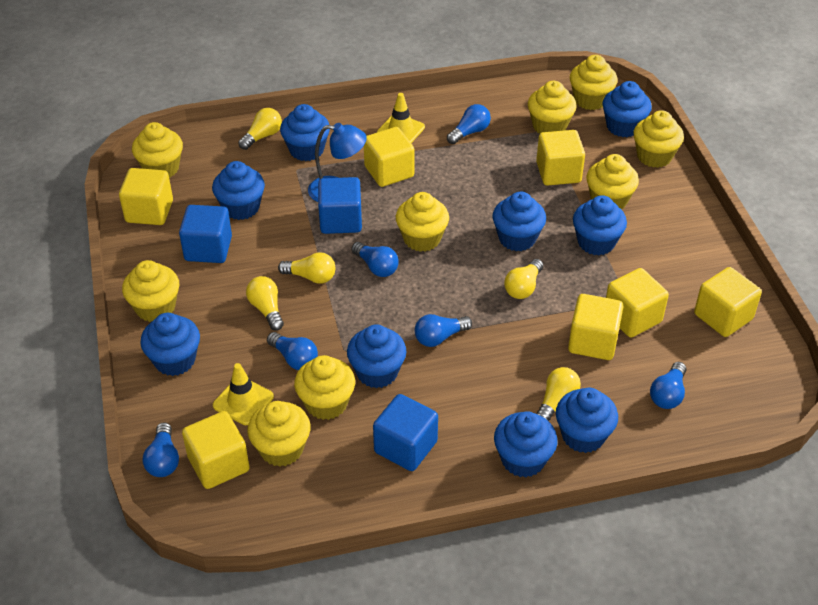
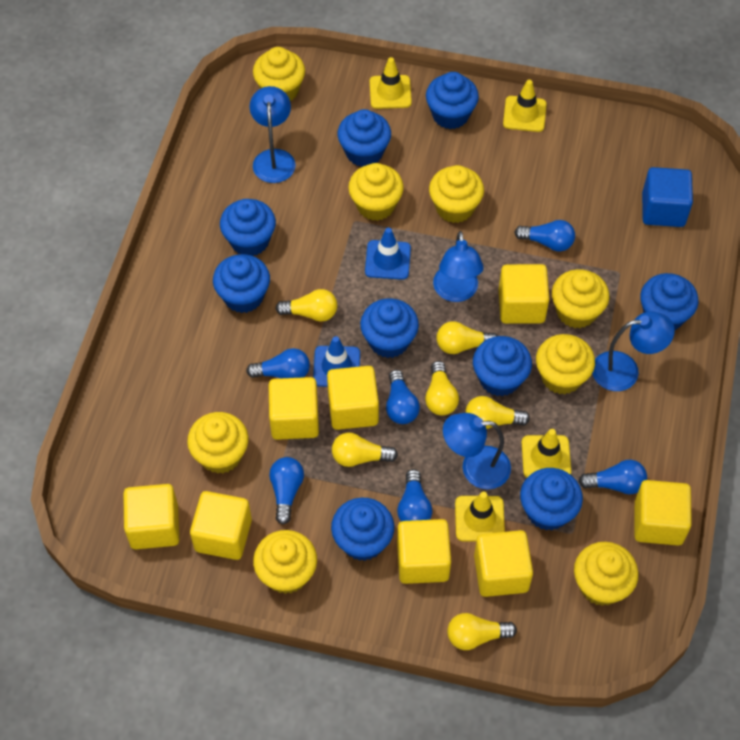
blue cube: 3 -> 1
blue lamp: 1 -> 4
blue traffic cone: 0 -> 2
yellow cube: 7 -> 8
yellow cupcake: 9 -> 8
yellow light bulb: 5 -> 6
yellow traffic cone: 2 -> 4

